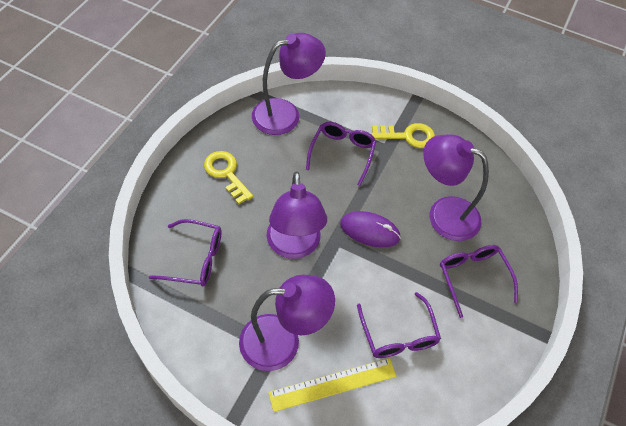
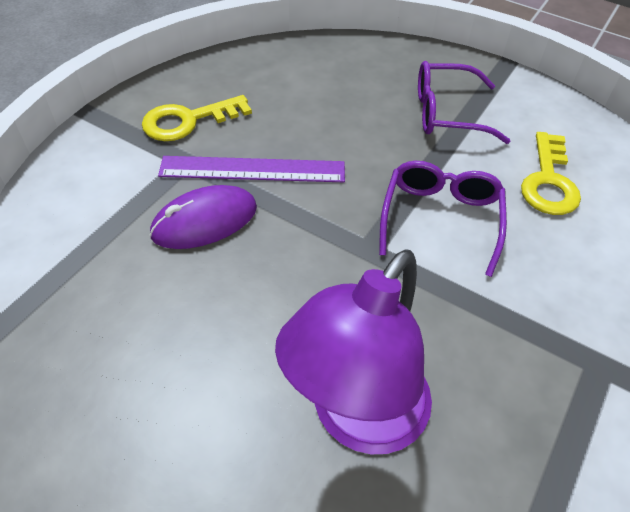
purple glasses: 4 -> 2
purple lamp: 4 -> 1
purple ruler: 0 -> 1
yellow ruler: 1 -> 0

